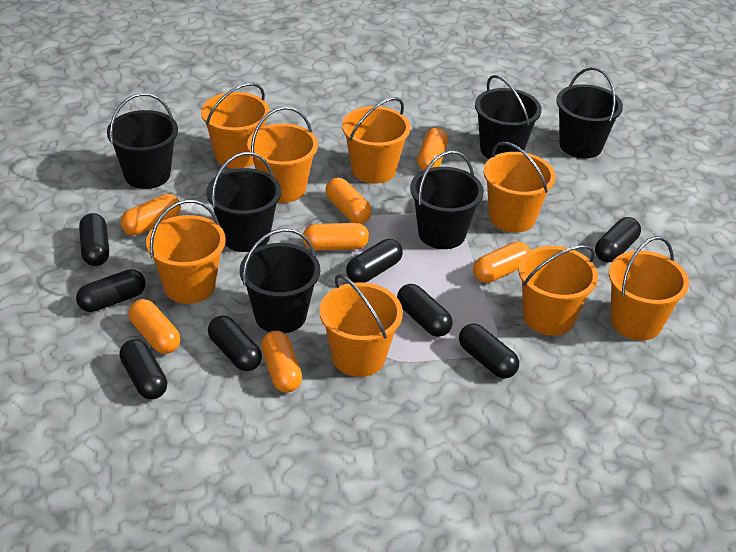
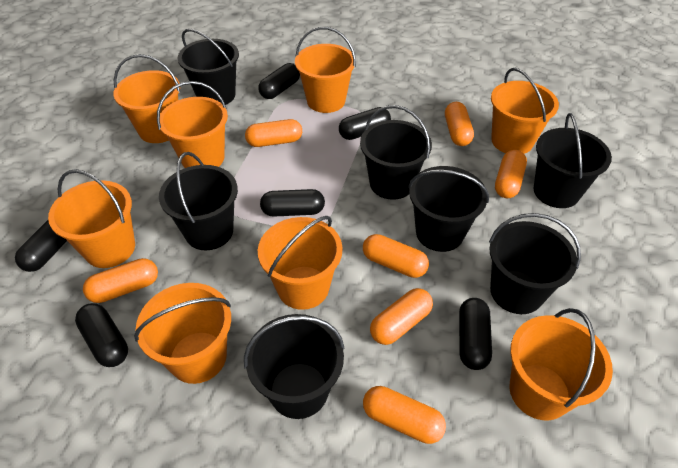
black bucket: 6 -> 7
black capsule: 8 -> 6

